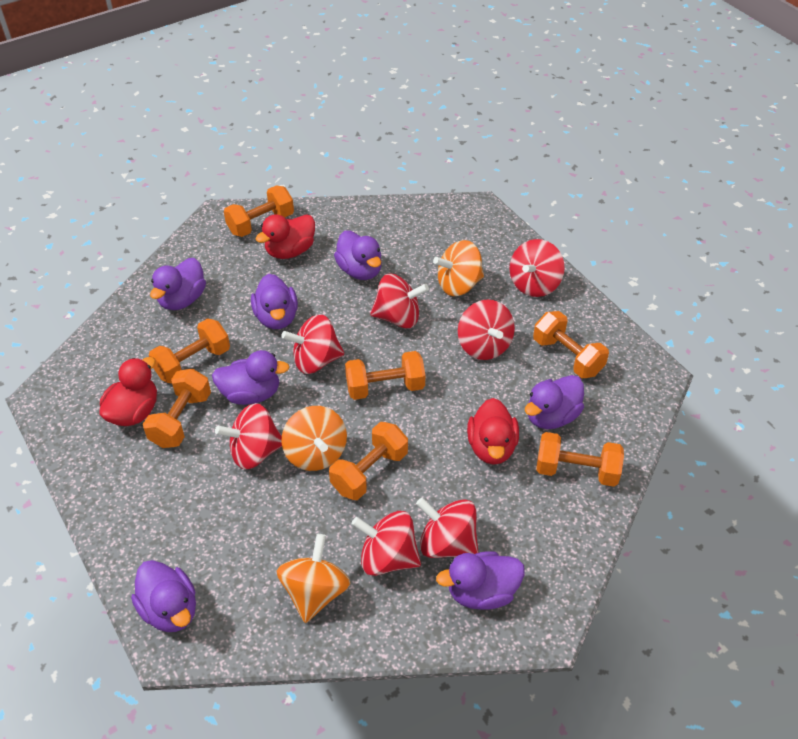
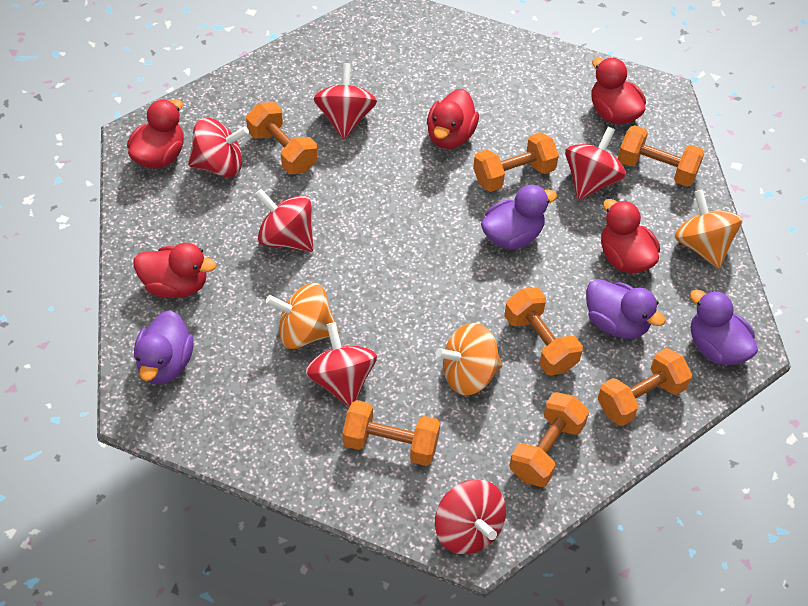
purple duck: 7 -> 4
red duck: 3 -> 5
red spinning top: 7 -> 6

